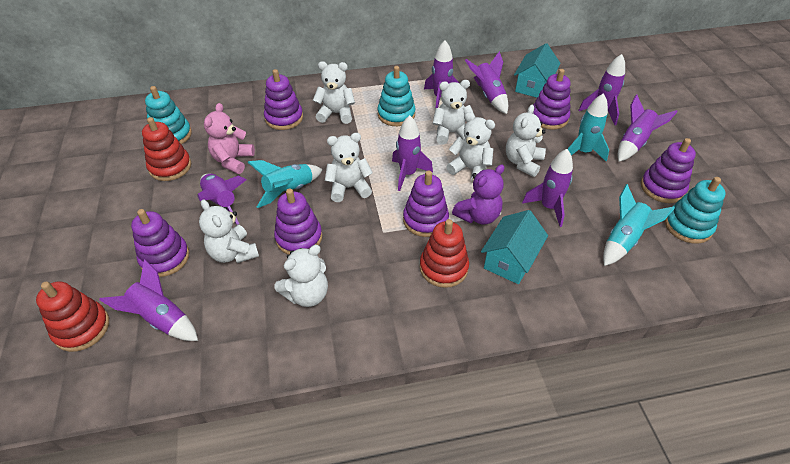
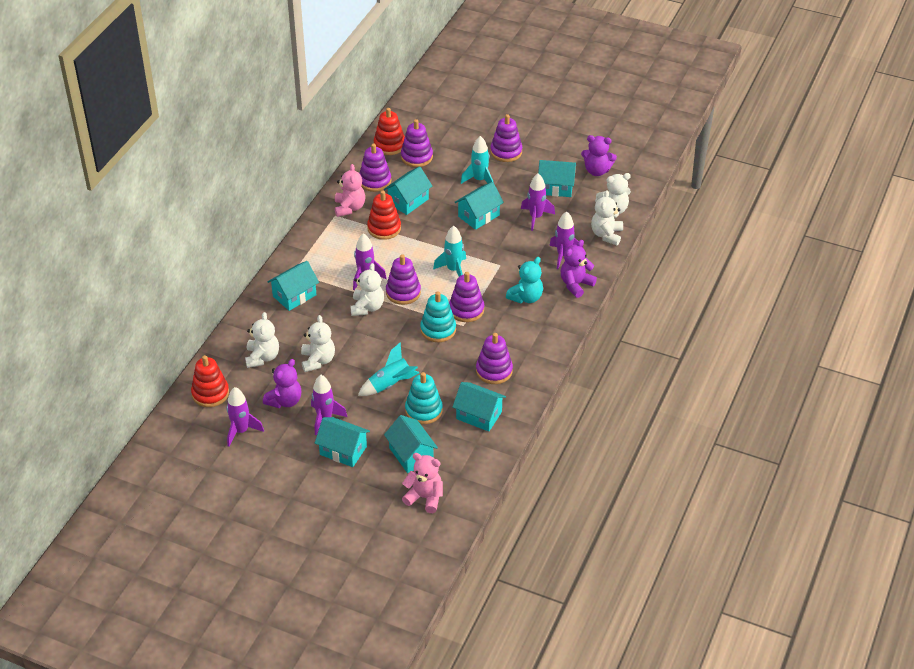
pink teddy bear: 1 -> 2
purple rocket: 8 -> 5
purple teddy bear: 1 -> 3
turquoise house: 2 -> 7
turquoise stacking toy: 3 -> 2
turquoise teddy bear: 0 -> 1
white teddy bear: 7 -> 5

